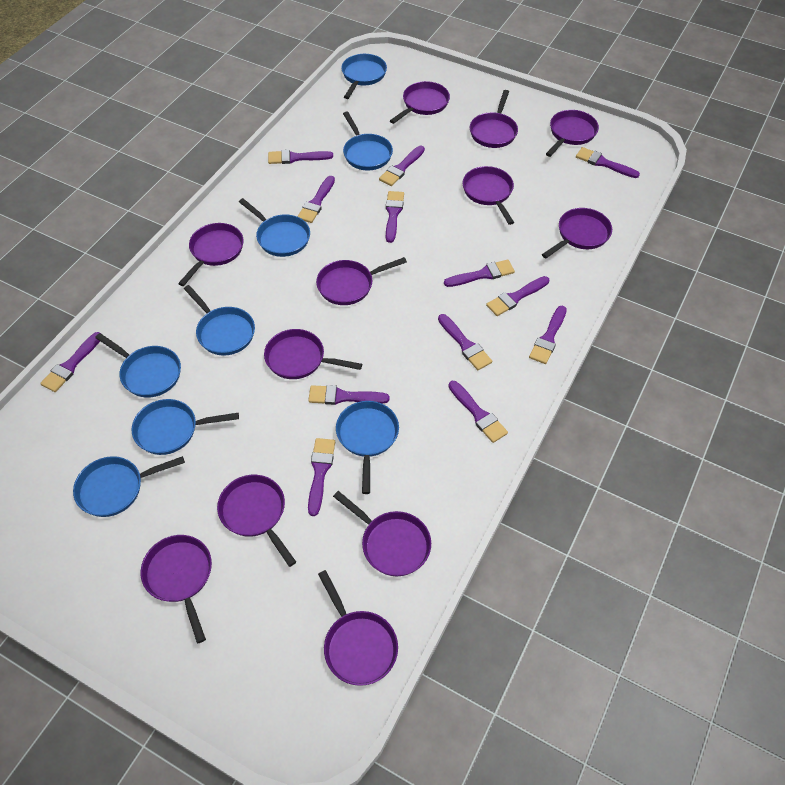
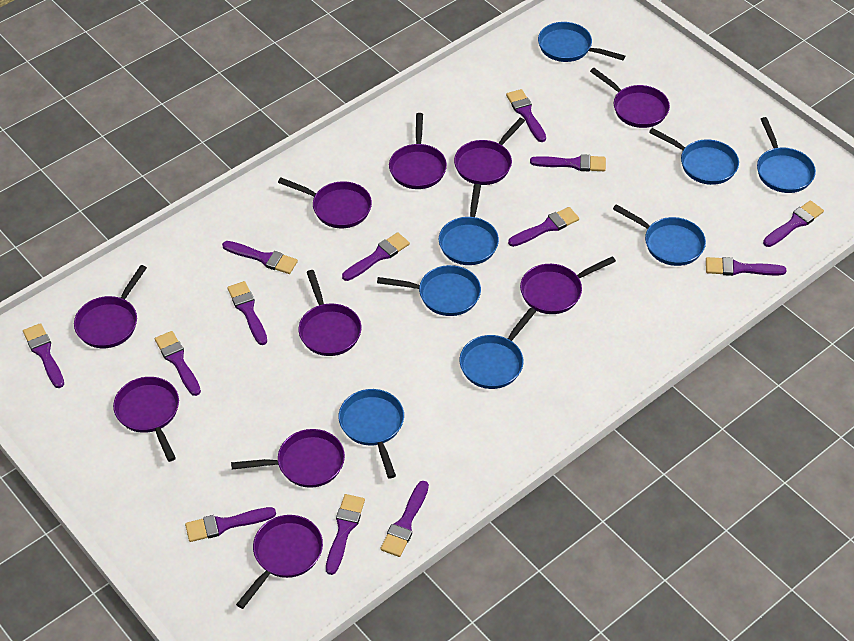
purple pan: 12 -> 10

